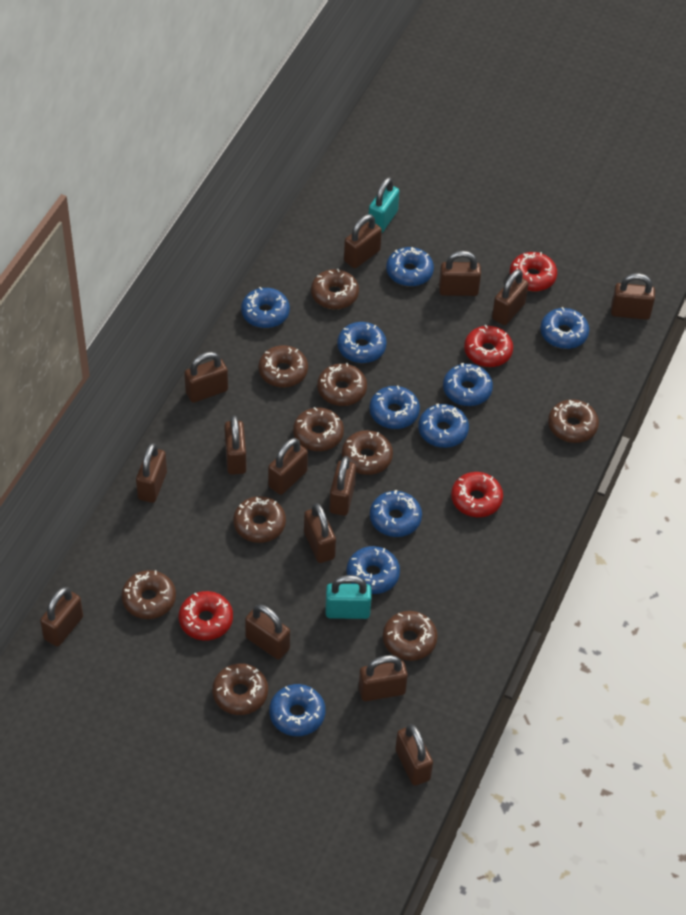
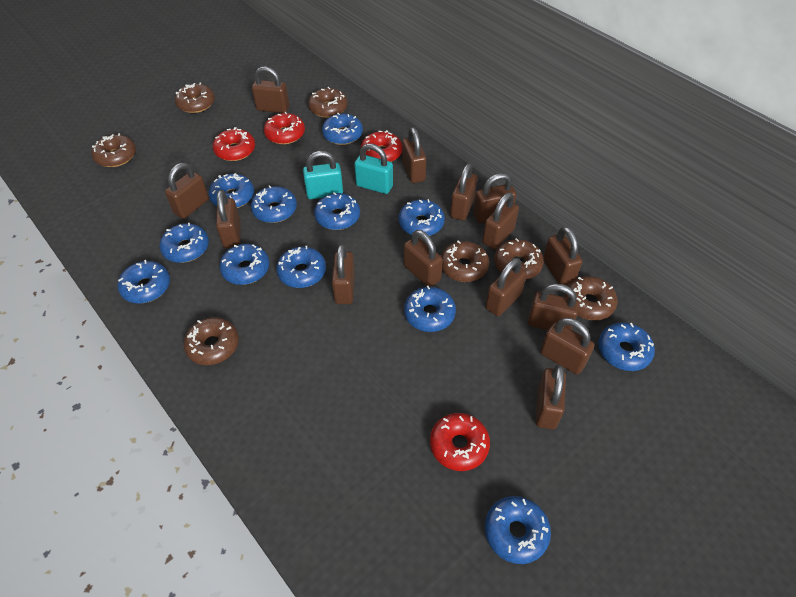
blue donut: 10 -> 12
brown donut: 10 -> 7

